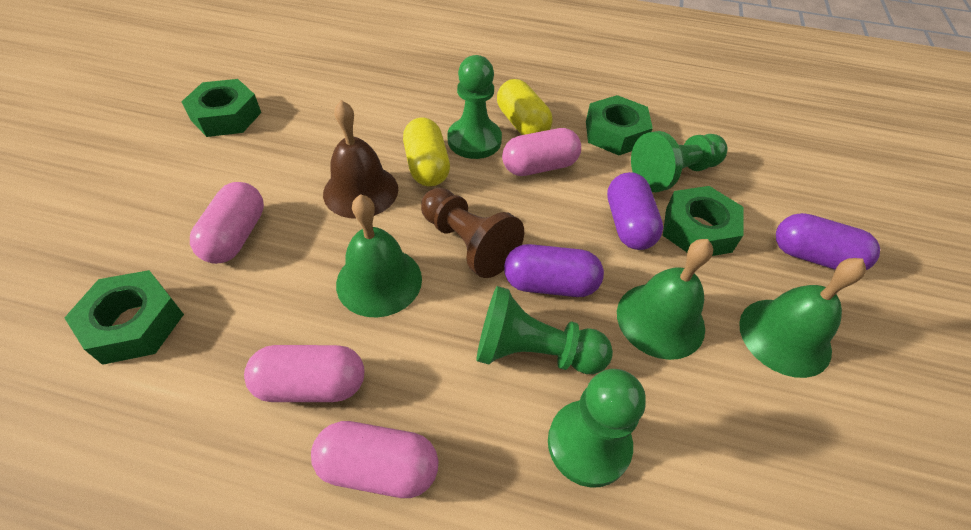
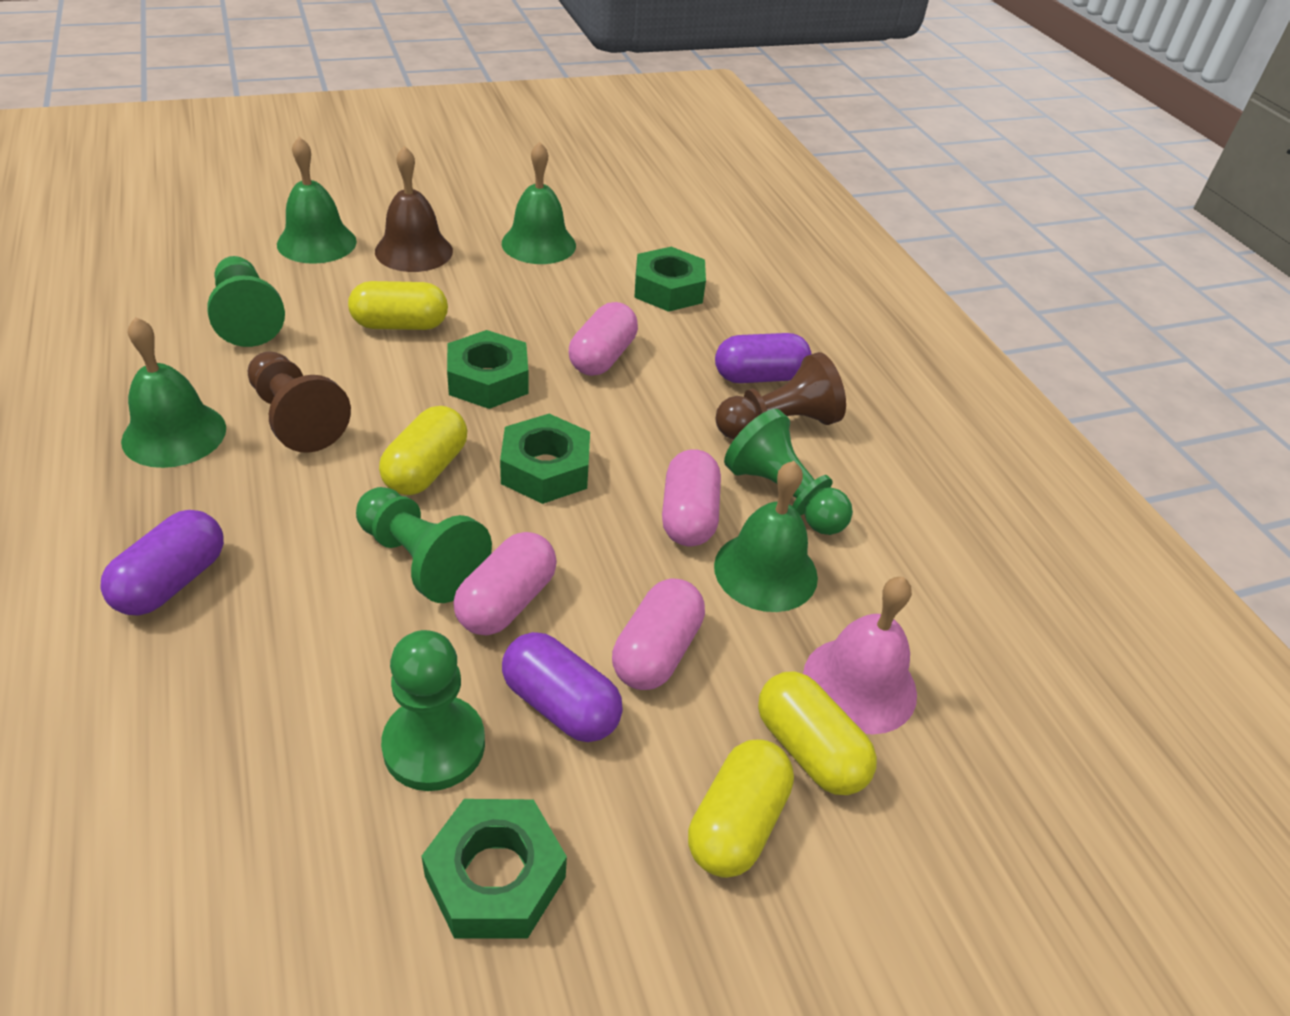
brown pawn: 1 -> 2
green bell: 3 -> 4
pink bell: 0 -> 1
yellow capsule: 2 -> 4

